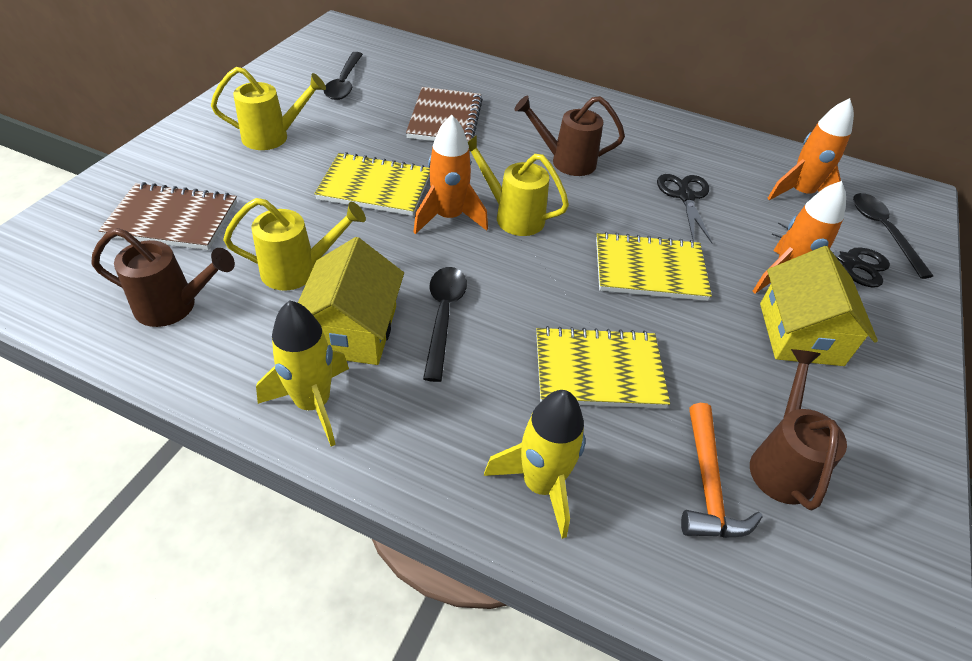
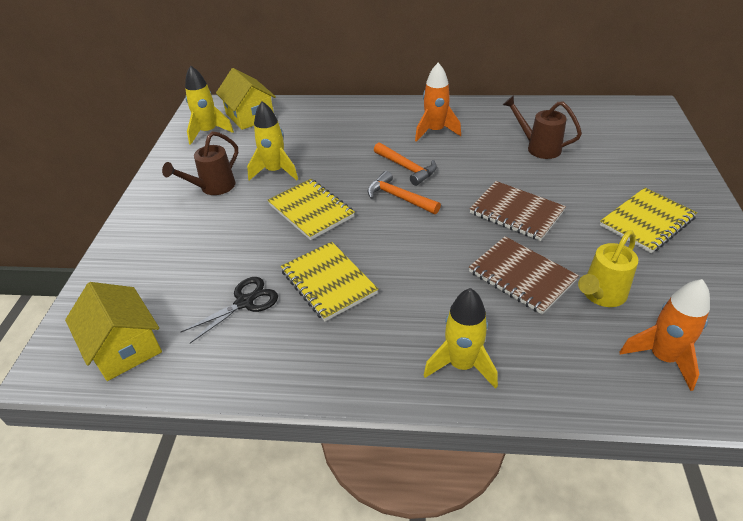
black scissors: 2 -> 1
black spoon: 3 -> 0
brown watering can: 3 -> 2
orange hammer: 1 -> 2
orange rocket: 3 -> 2
yellow rocket: 2 -> 3
yellow watering can: 3 -> 1

